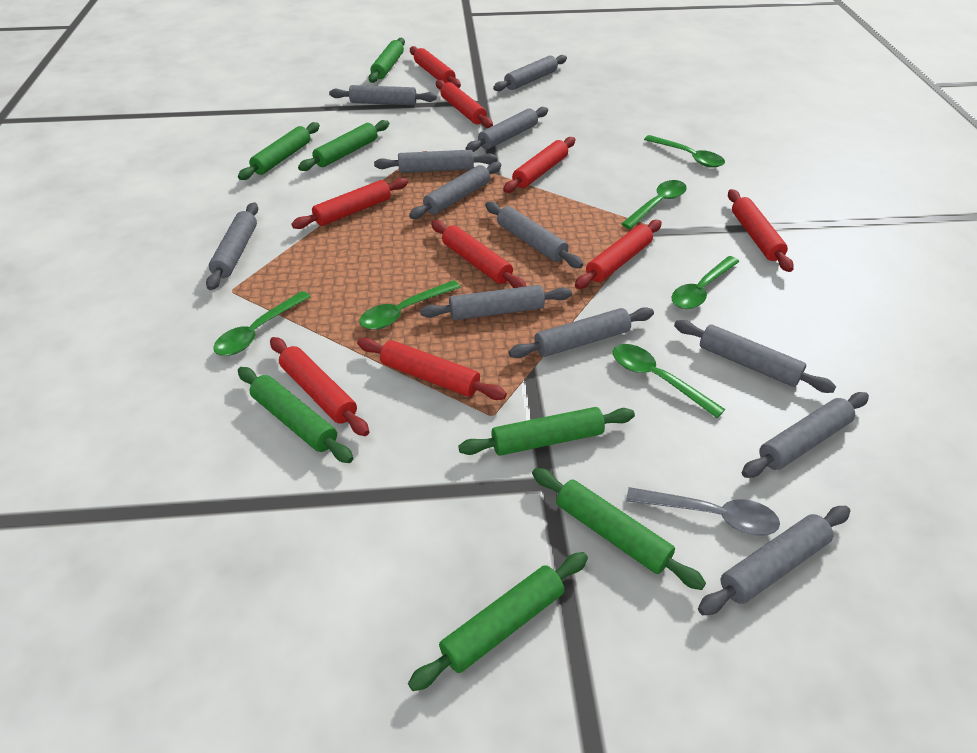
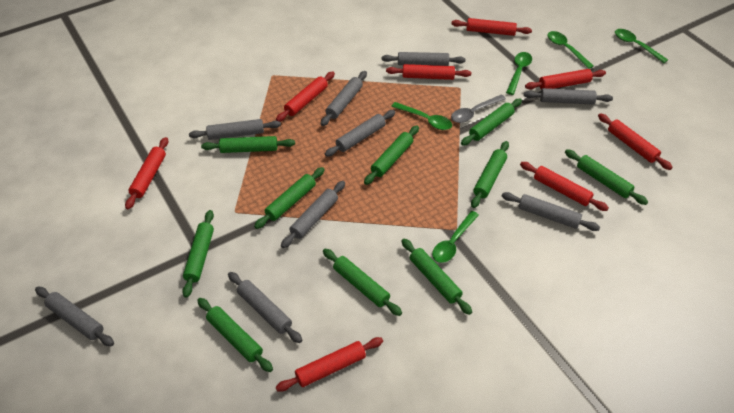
green rolling pin: 7 -> 10
green spoon: 6 -> 5
grey rolling pin: 12 -> 9
red rolling pin: 9 -> 8

